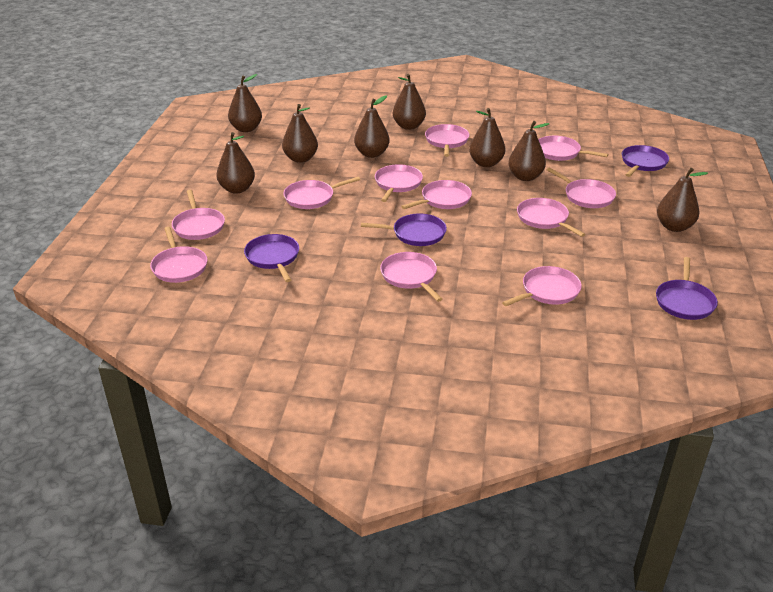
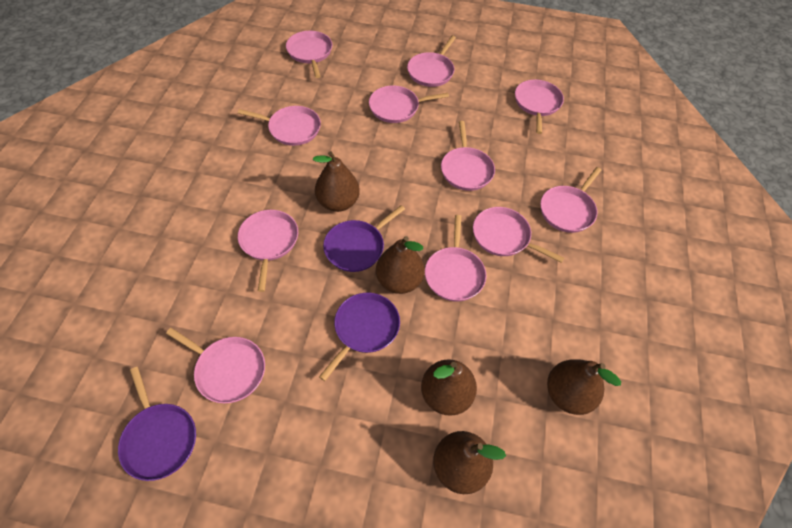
brown pear: 8 -> 5
purple pan: 4 -> 3

